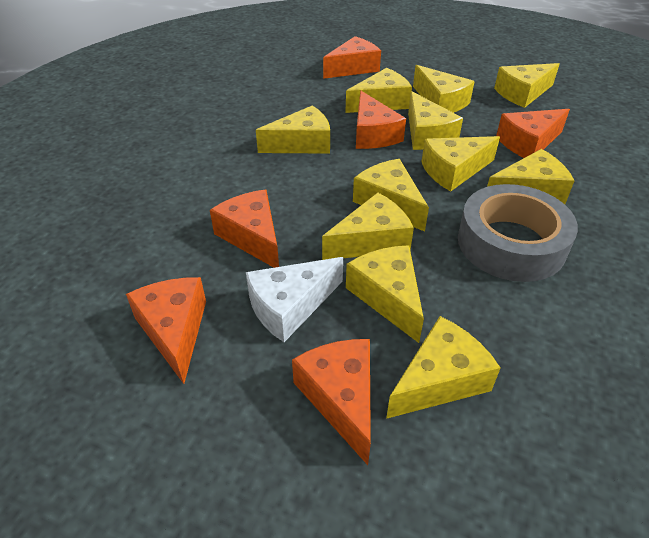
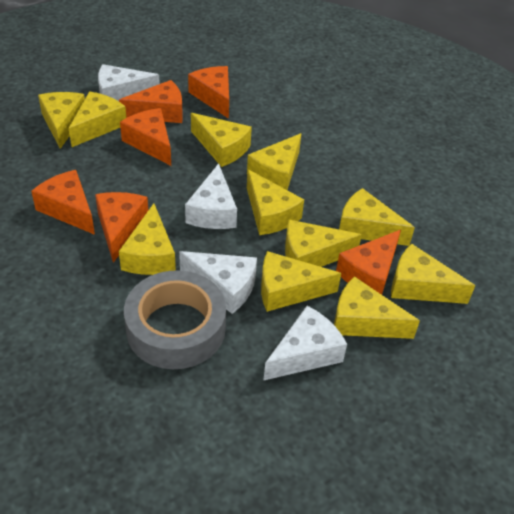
white cheese: 1 -> 4

